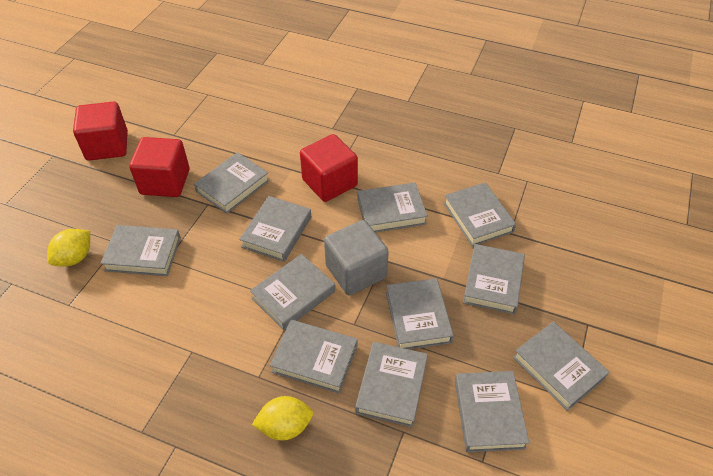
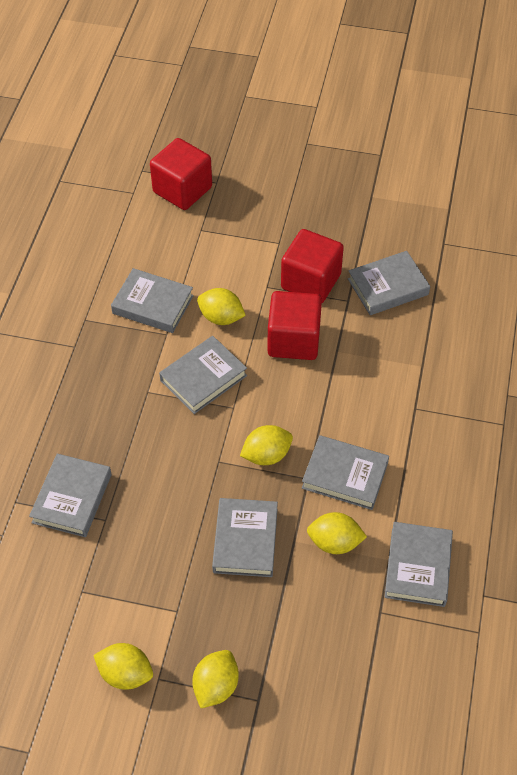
grey book: 12 -> 7
grey cube: 1 -> 0
yellow lemon: 2 -> 5

